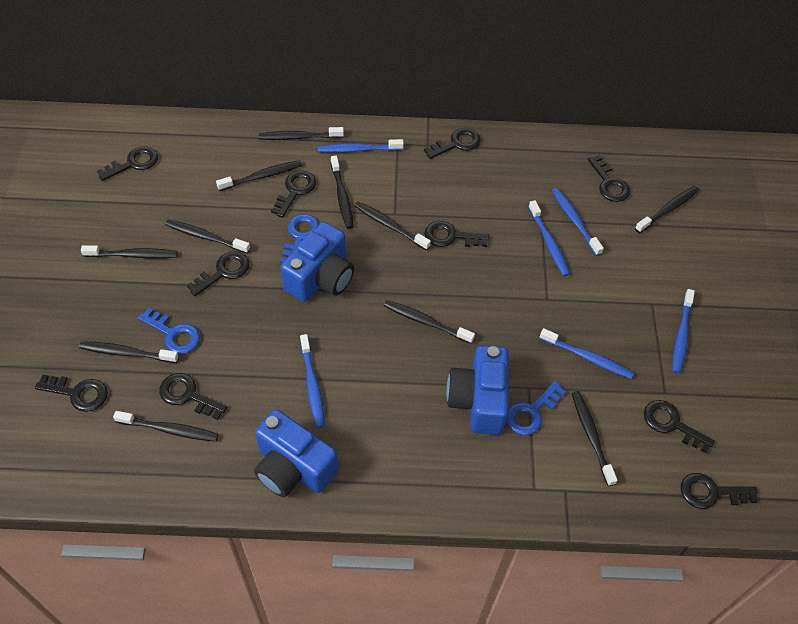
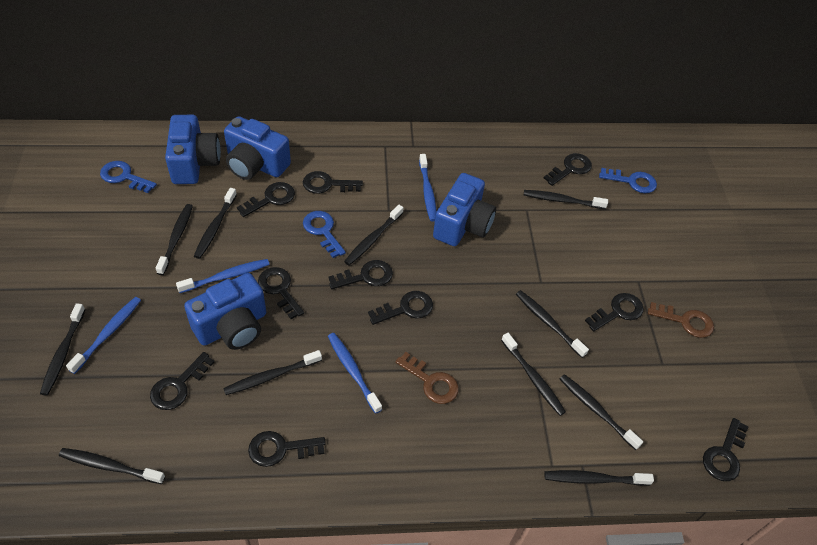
blue camera: 3 -> 4
blue toothbrush: 6 -> 4
brown key: 0 -> 2

